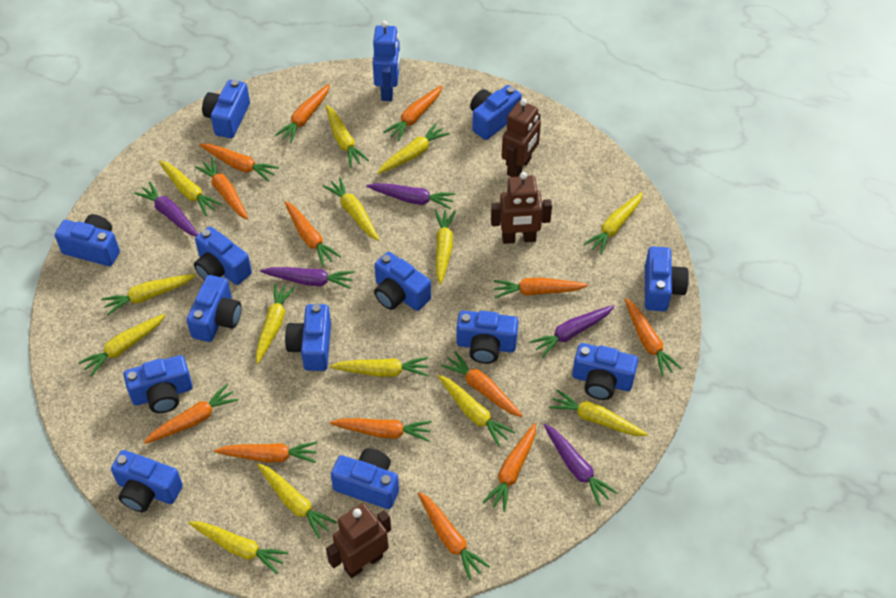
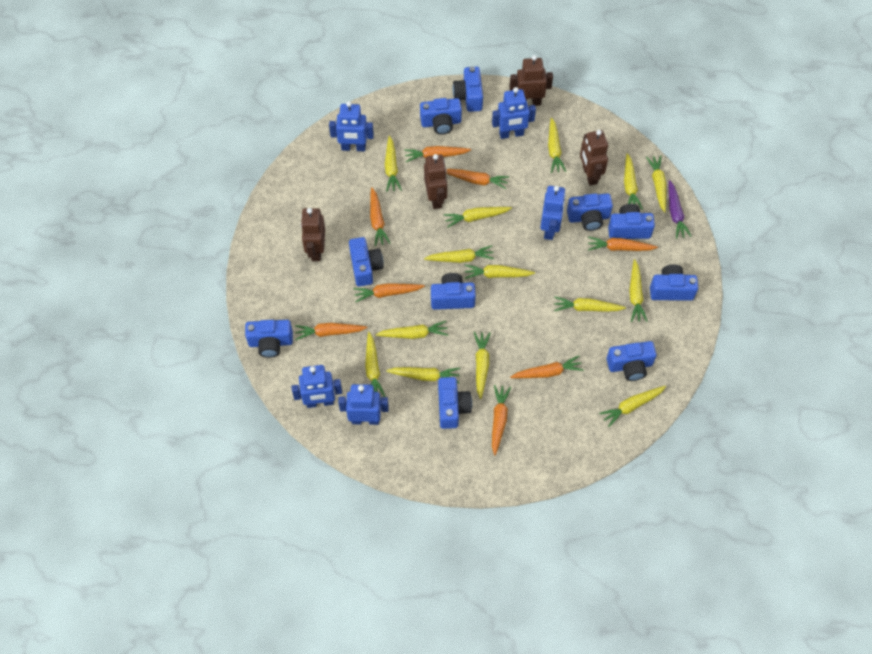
blue camera: 13 -> 10
blue robot: 1 -> 5
brown robot: 3 -> 4
orange carrot: 13 -> 8
purple carrot: 5 -> 1

